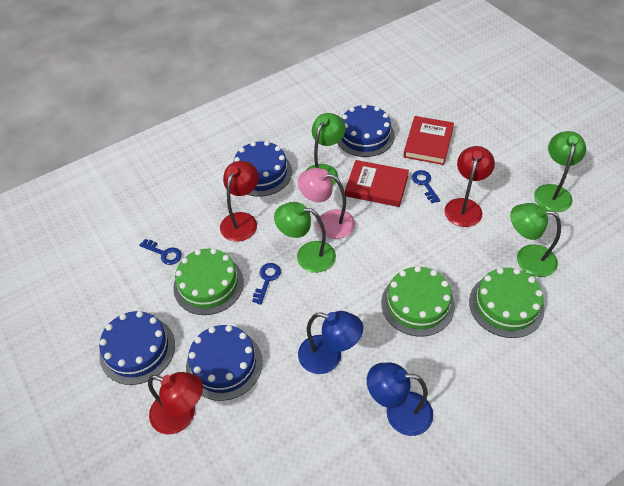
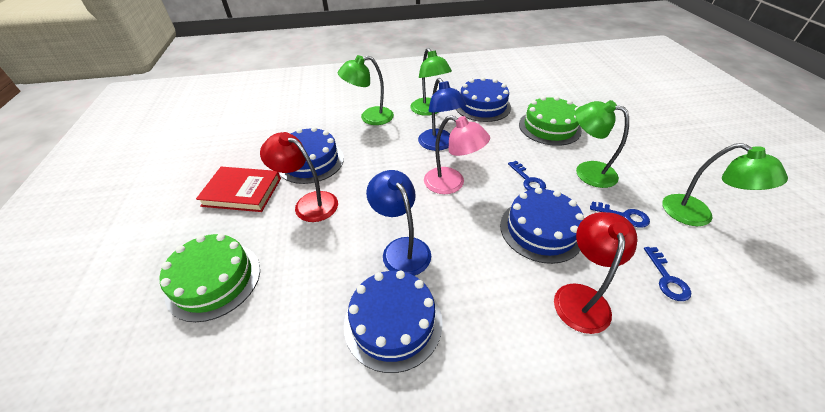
green cake: 3 -> 2
red book: 2 -> 1
red lamp: 3 -> 2

